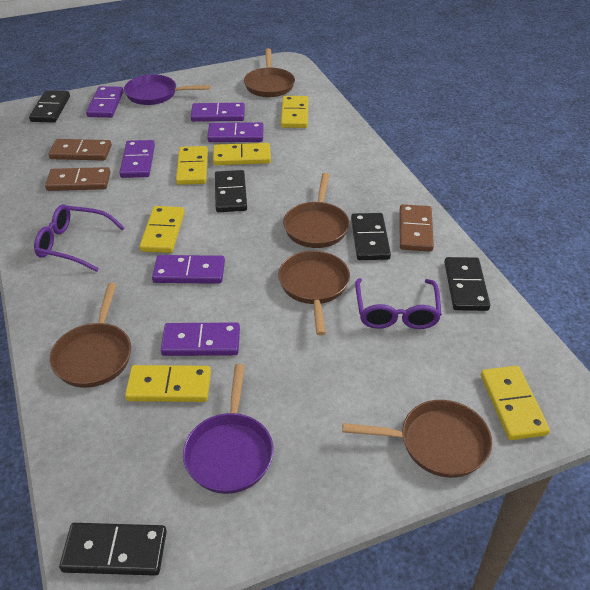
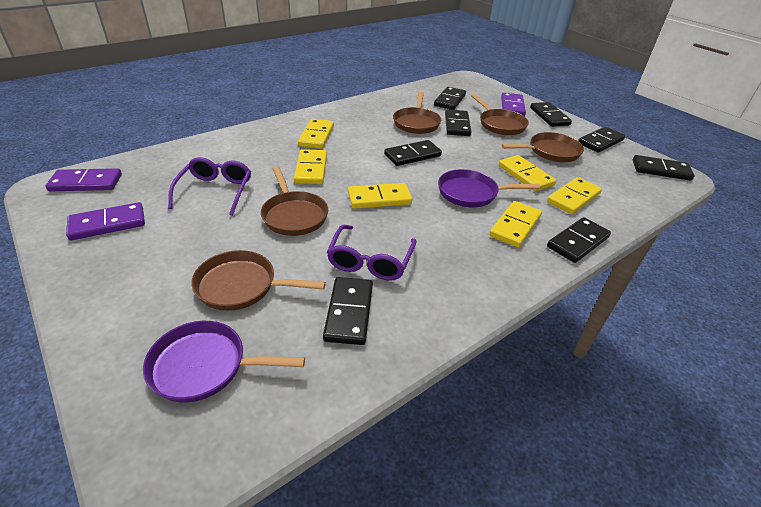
black domino: 5 -> 8
brown domino: 3 -> 0
purple domino: 6 -> 3

